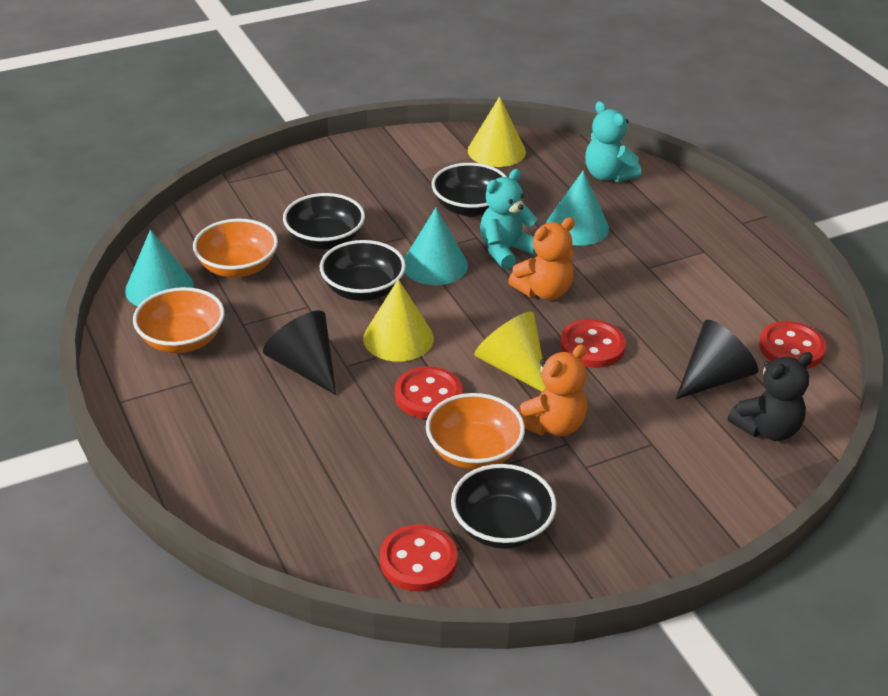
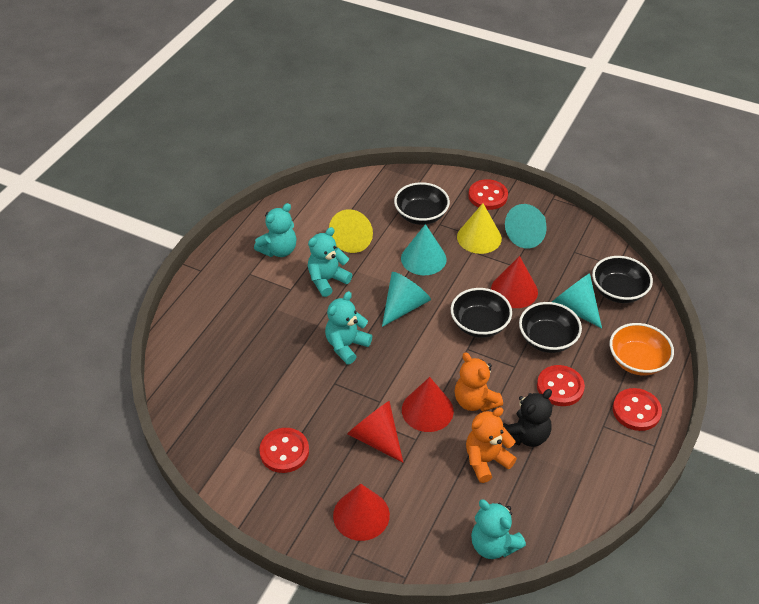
black cone: 2 -> 0
orange bowl: 3 -> 1
red cone: 0 -> 4
turquoise cone: 3 -> 4
turquoise teddy bear: 2 -> 4
yellow cone: 3 -> 2

